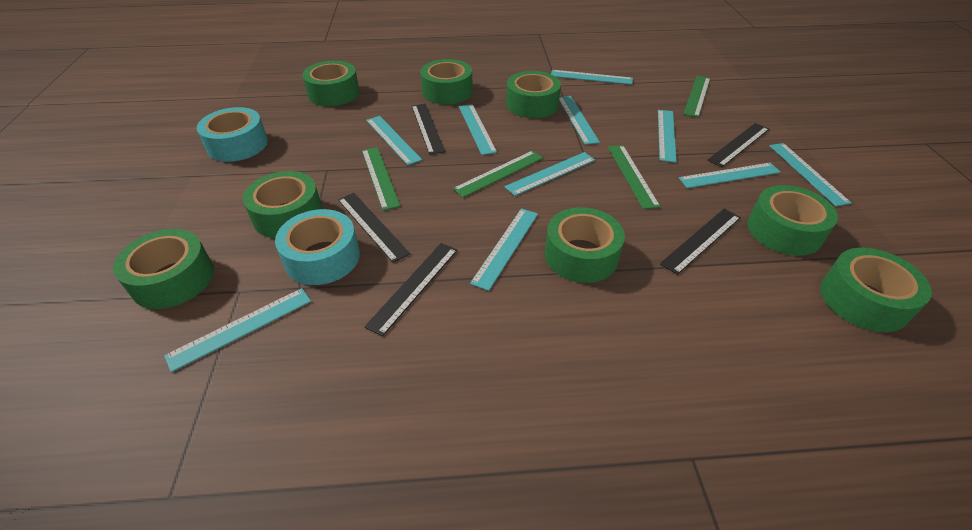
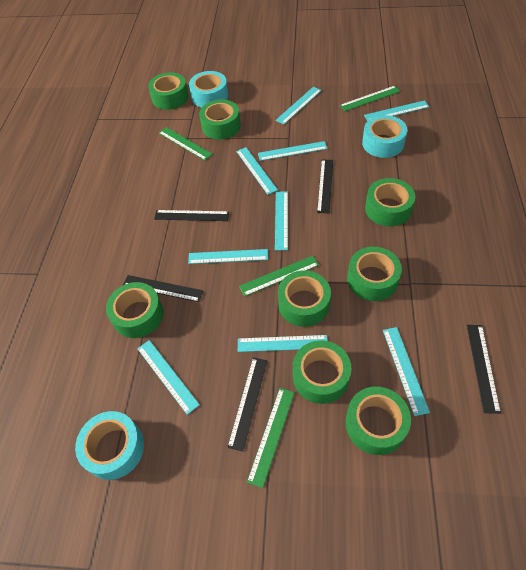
turquoise ruler: 10 -> 9
turquoise tape: 2 -> 3

